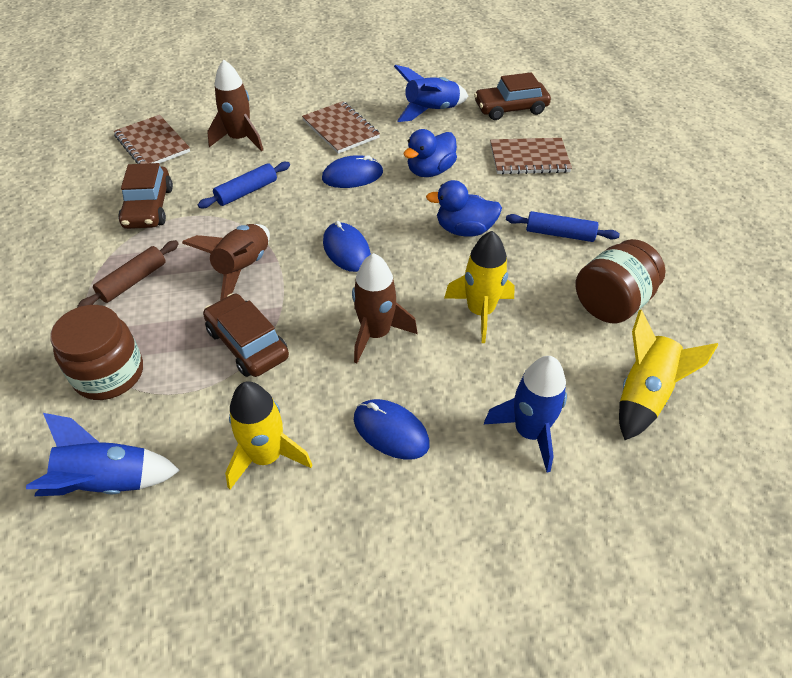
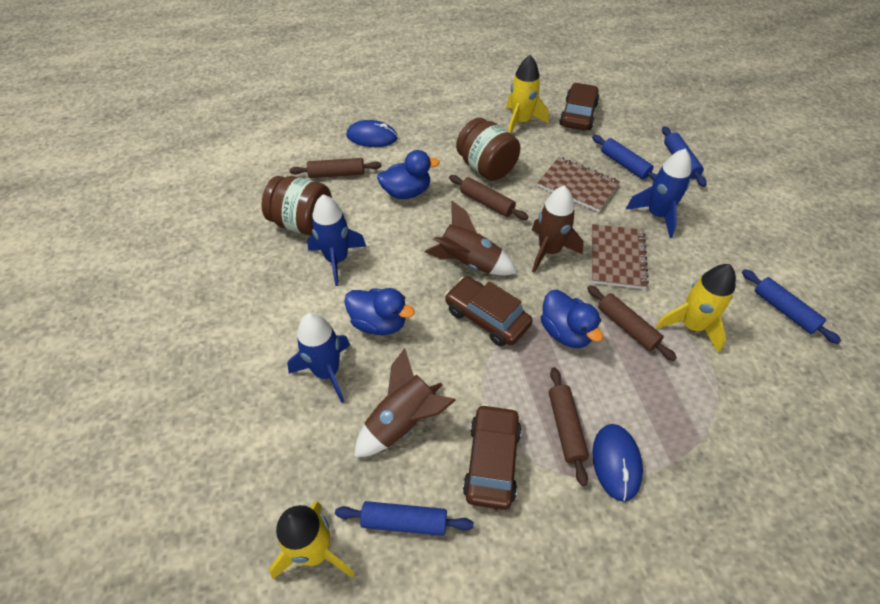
blue duck: 2 -> 3
blue mouse: 3 -> 2
blue rolling pin: 2 -> 4
brown notebook: 3 -> 2
brown rolling pin: 1 -> 4

